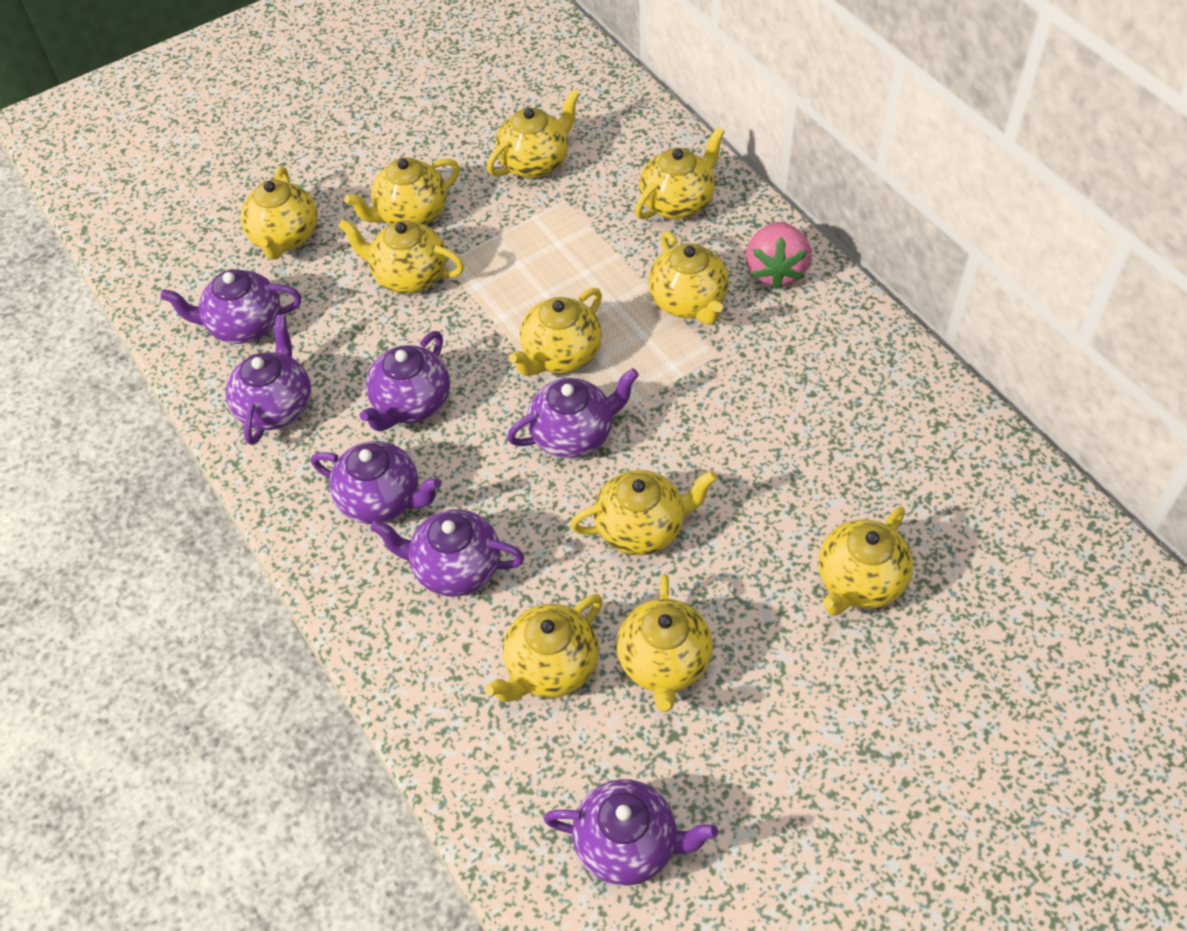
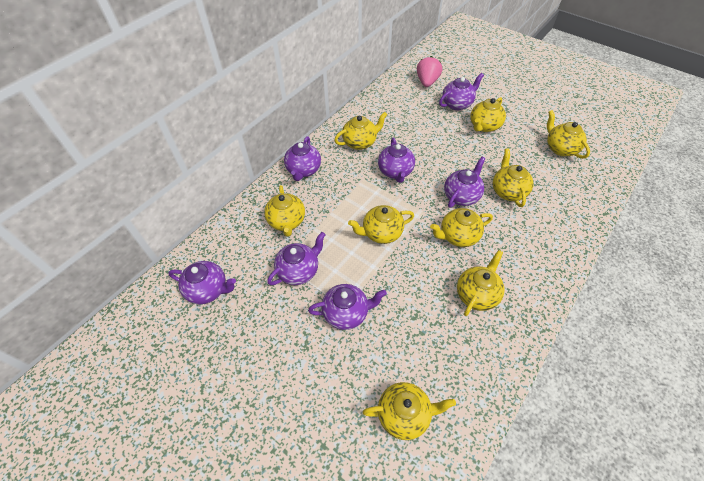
yellow teapot: 11 -> 9

